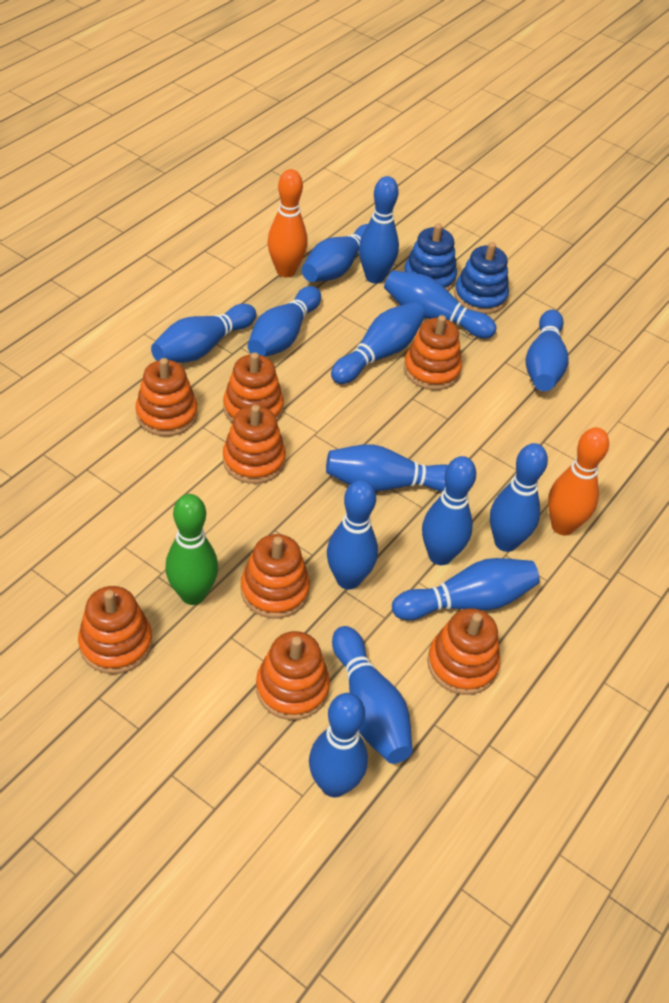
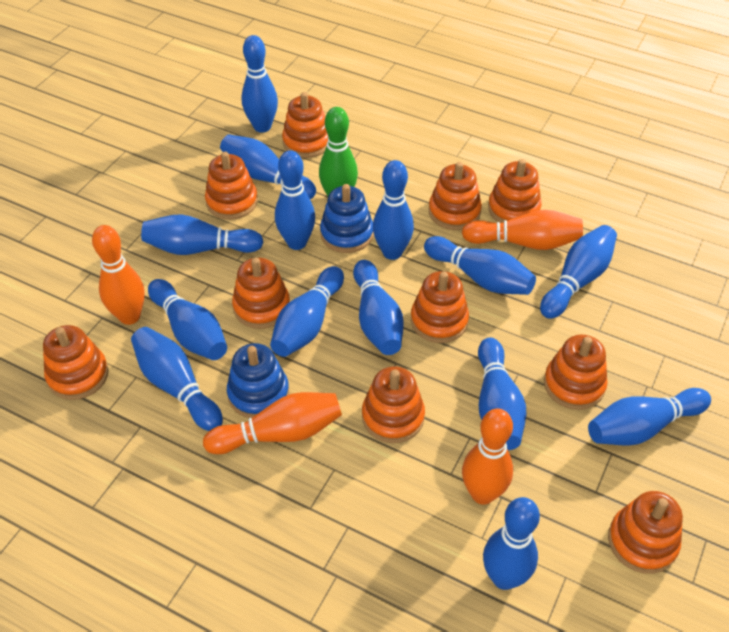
orange bowling pin: 2 -> 4
orange stacking toy: 8 -> 10

